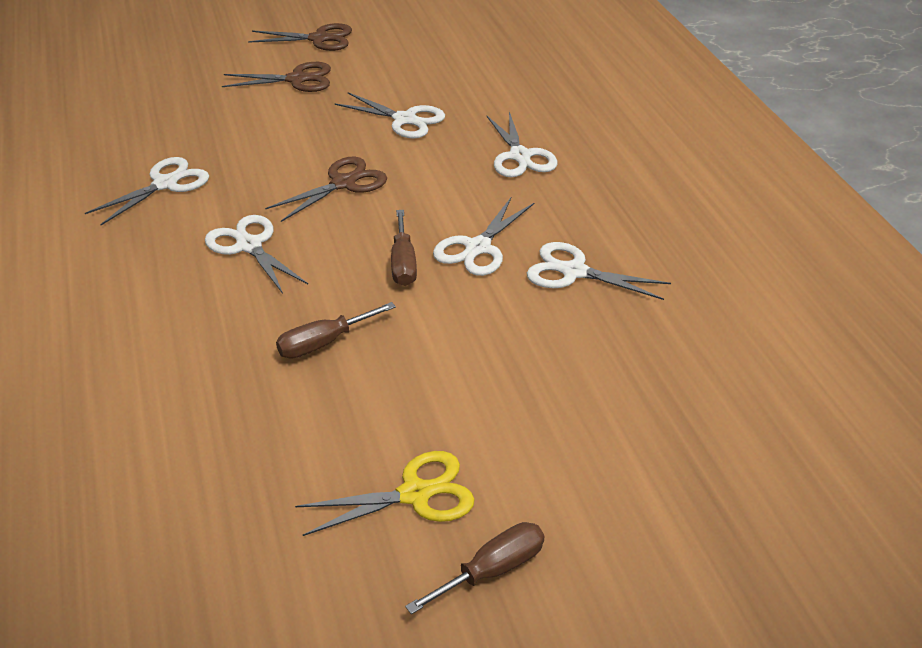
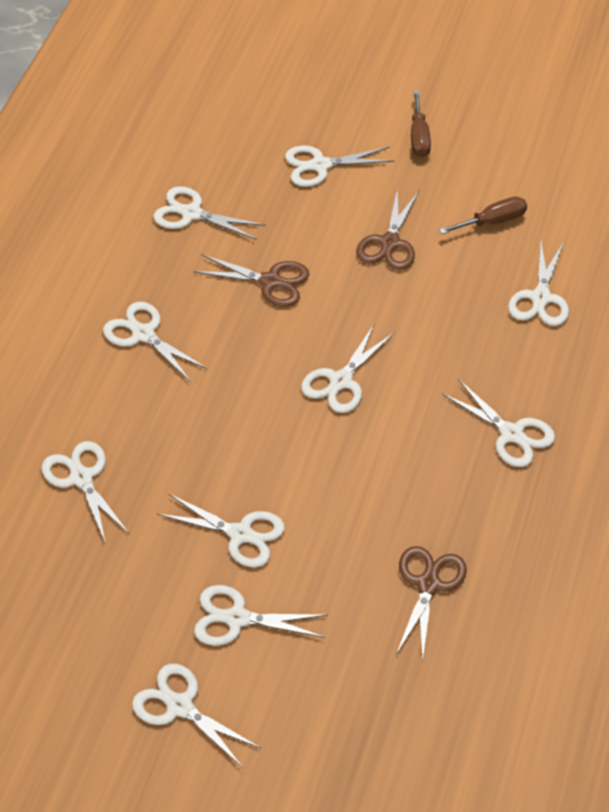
brown screwdriver: 3 -> 2
white scissors: 6 -> 10
yellow scissors: 1 -> 0

